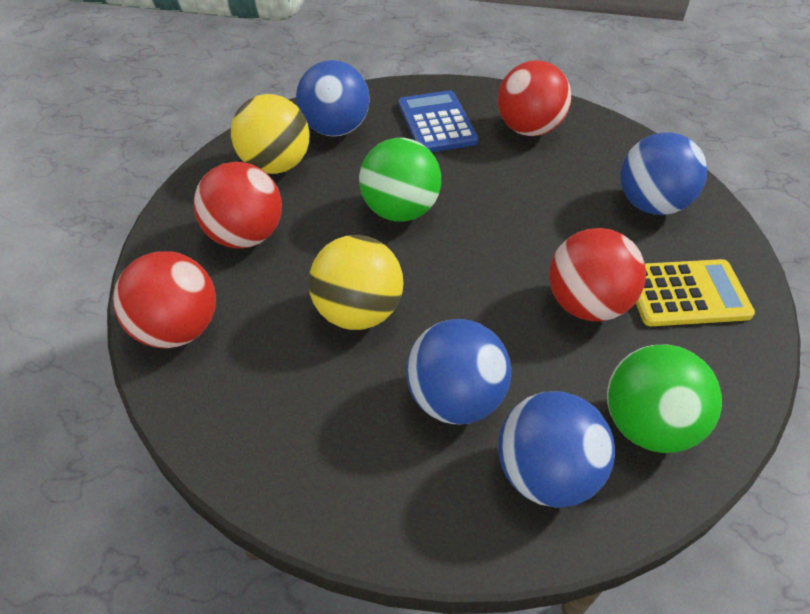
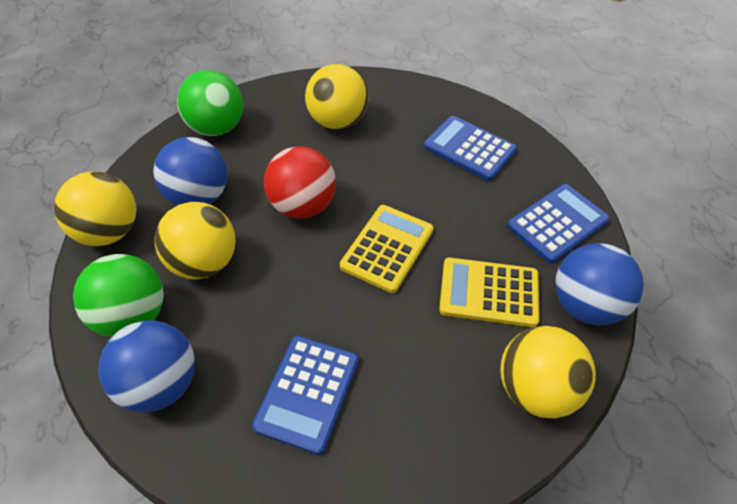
blue ball: 4 -> 3
blue calculator: 1 -> 3
red ball: 4 -> 1
yellow ball: 2 -> 4
yellow calculator: 1 -> 2

